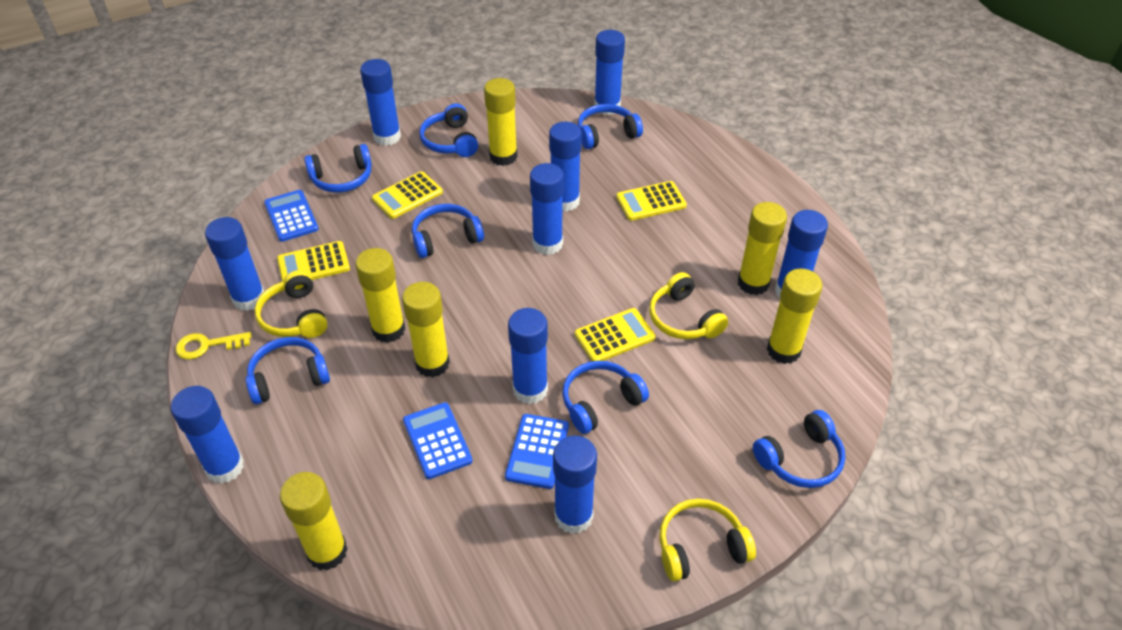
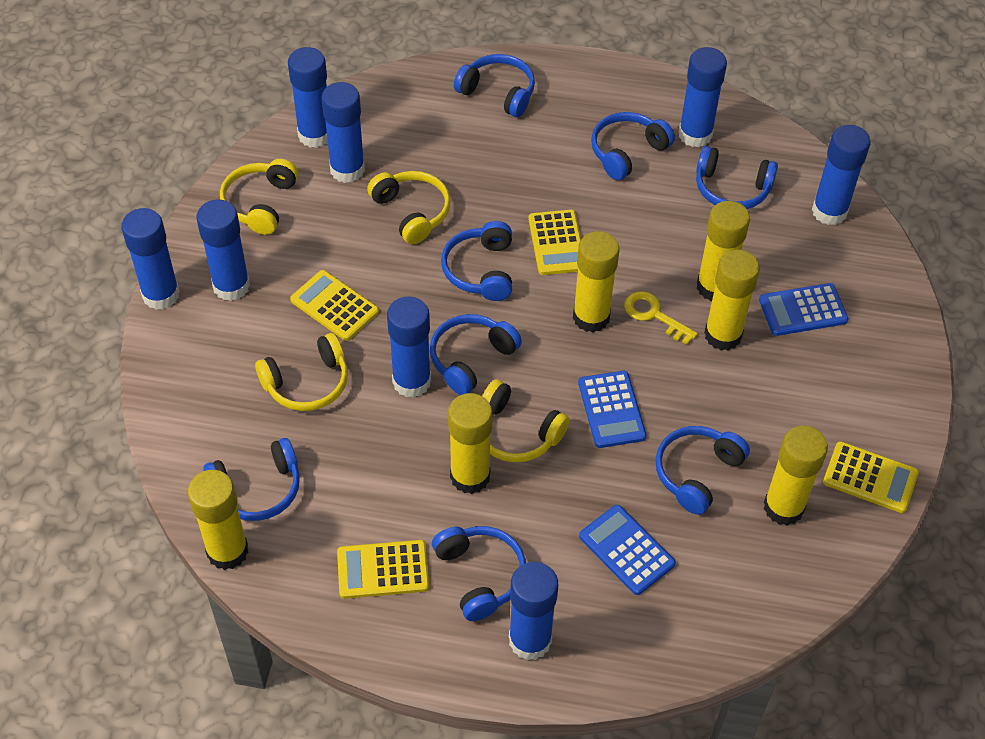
blue glue stick: 9 -> 8
blue headphones: 7 -> 8
yellow headphones: 3 -> 4

